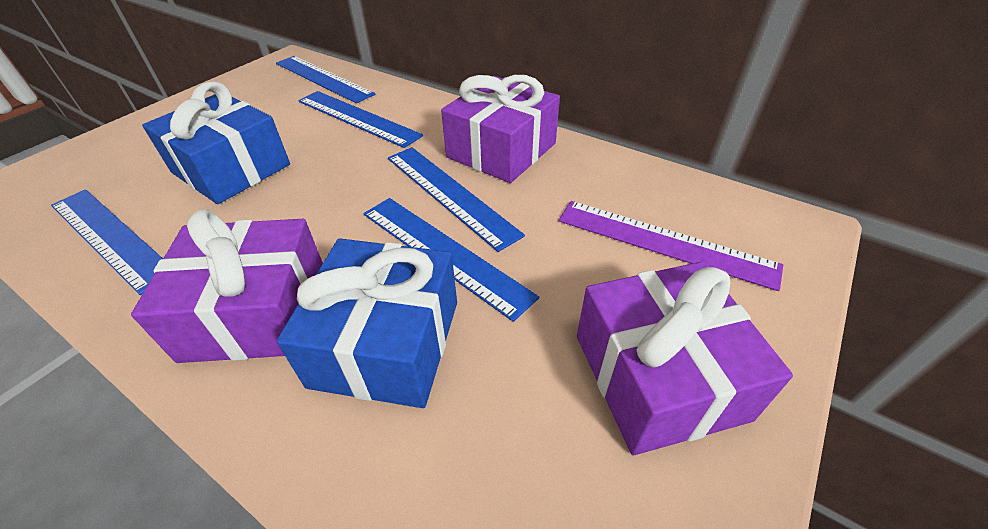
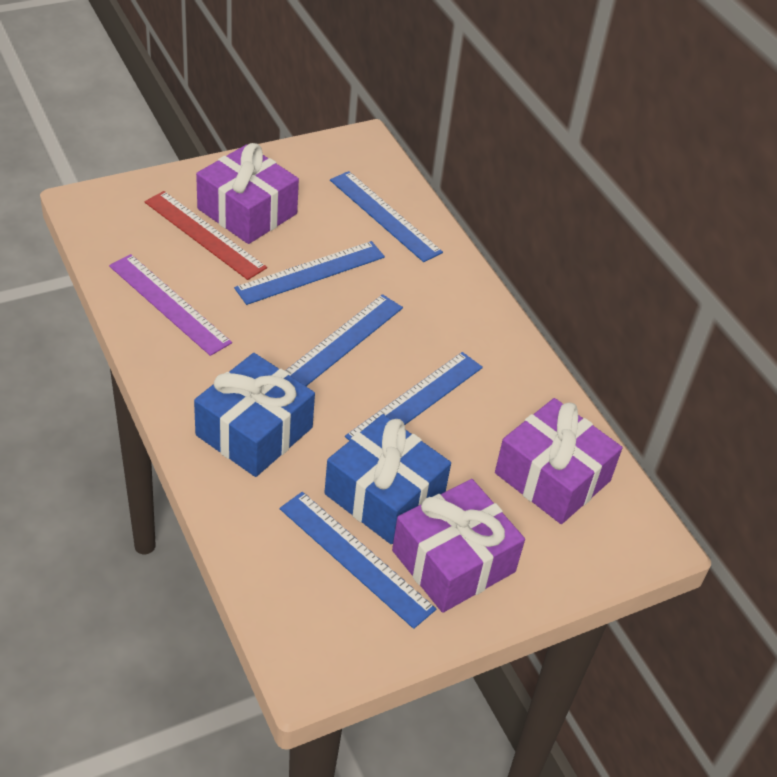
red ruler: 0 -> 1

